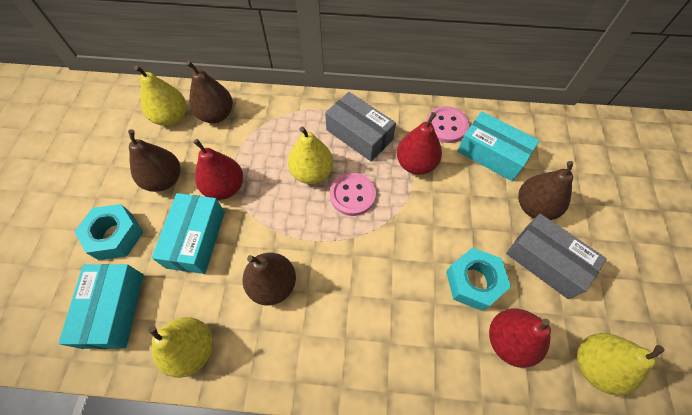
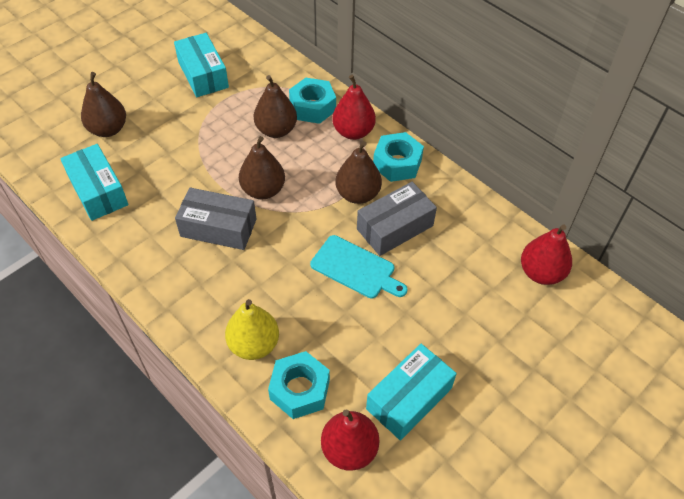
pink button: 2 -> 0
turquoise cutting board: 0 -> 1
turquoise nut: 2 -> 3
yellow pear: 4 -> 1

